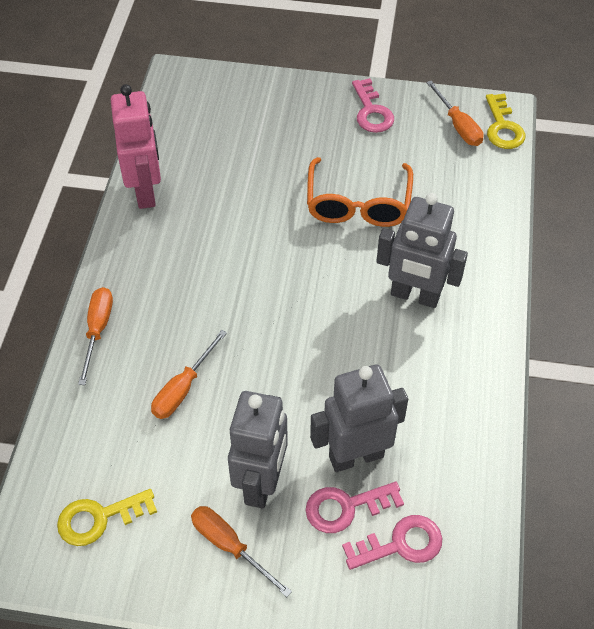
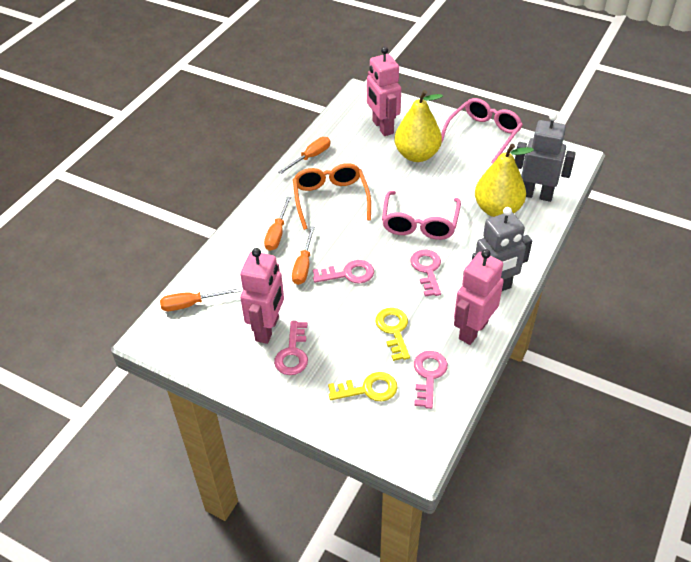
grey robot: 3 -> 2
pink glasses: 0 -> 2
pink key: 3 -> 4
pink robot: 1 -> 3
yellow pear: 0 -> 2

